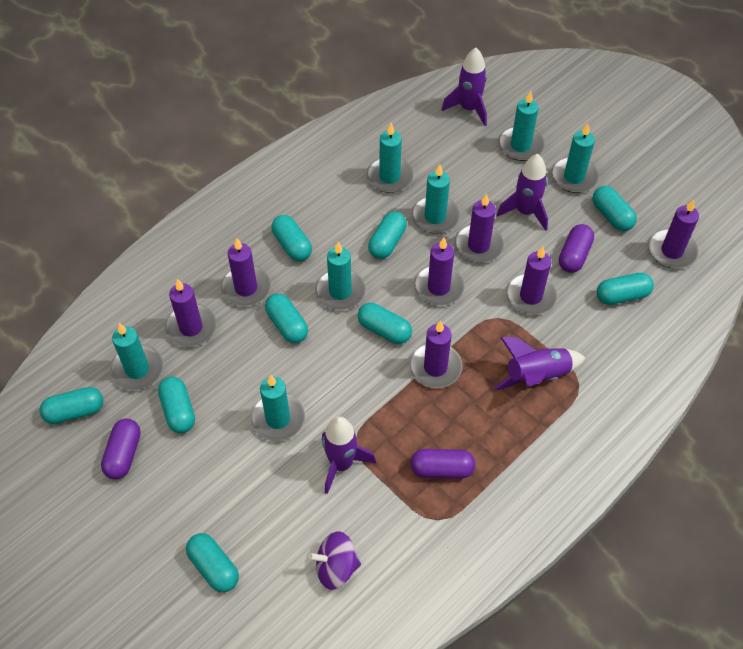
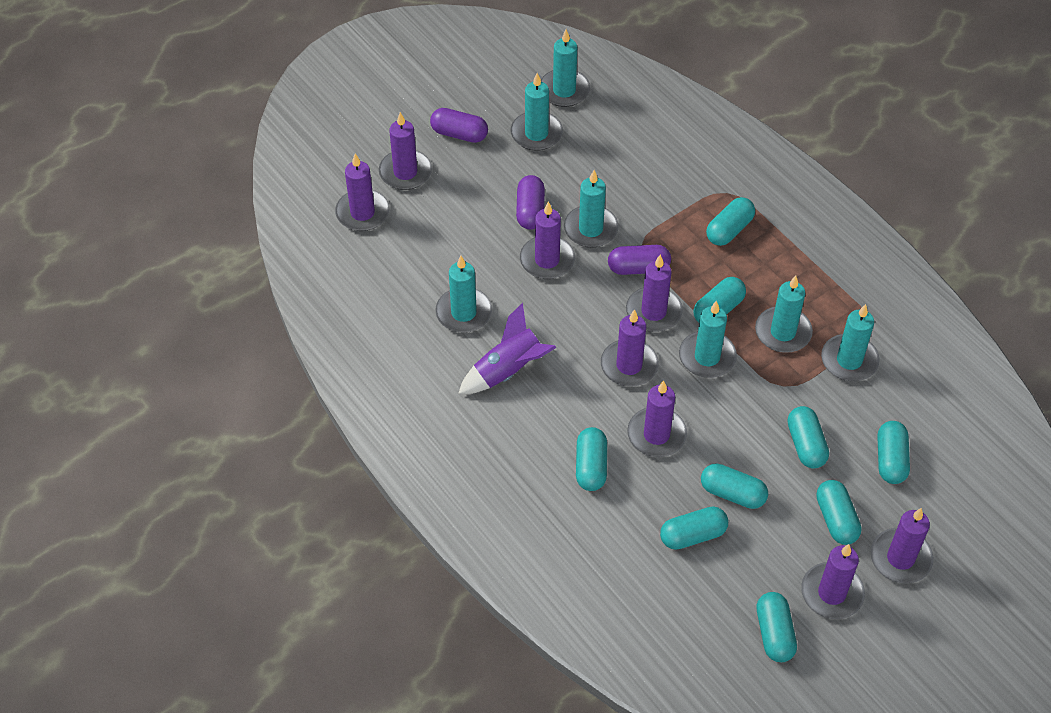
purple candle: 7 -> 8
purple rocket: 4 -> 1
purple spinning top: 1 -> 0

